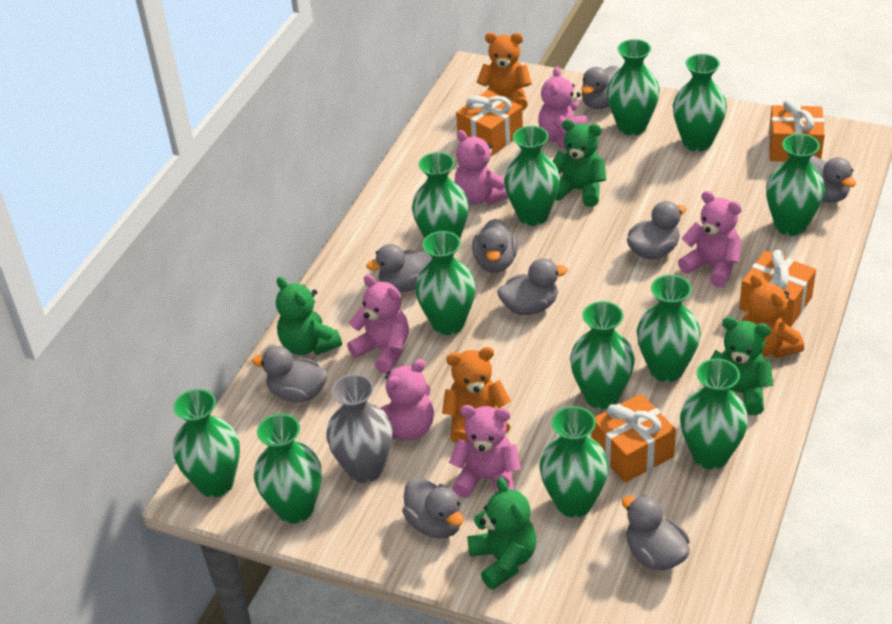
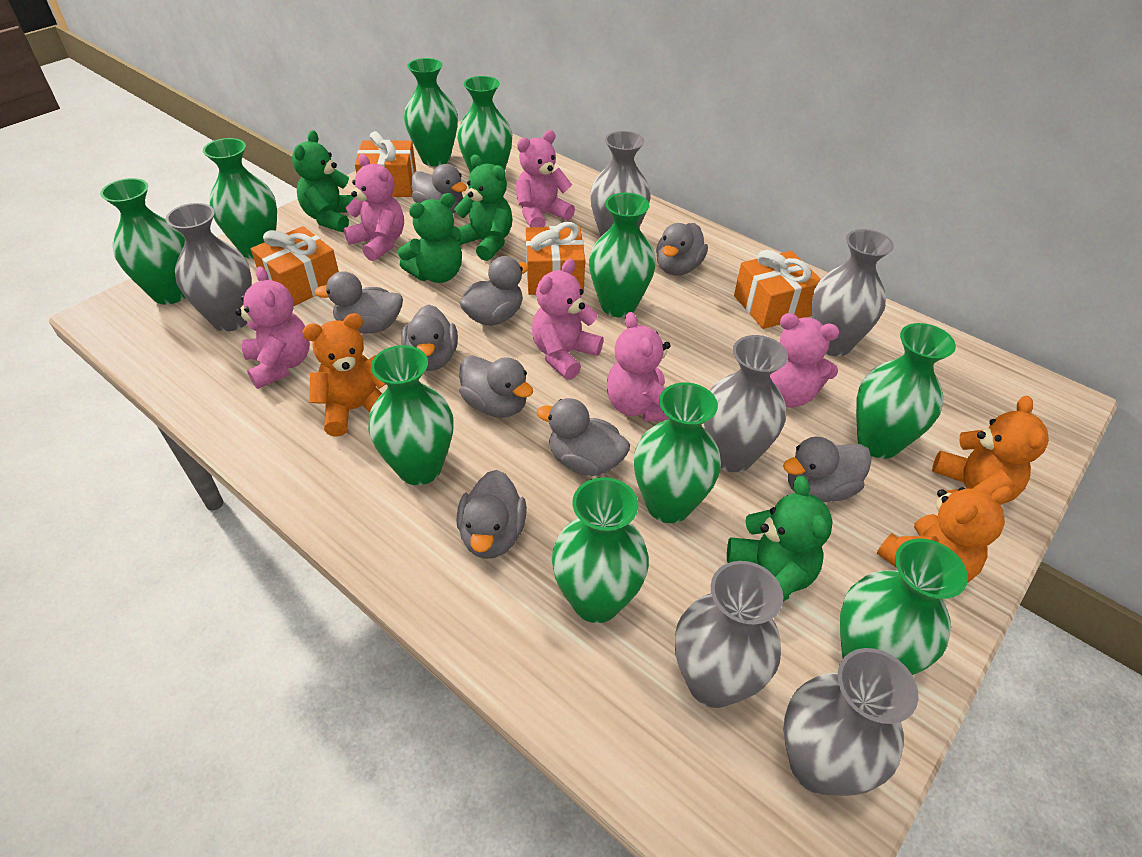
green vase: 12 -> 10
grey vase: 1 -> 6

